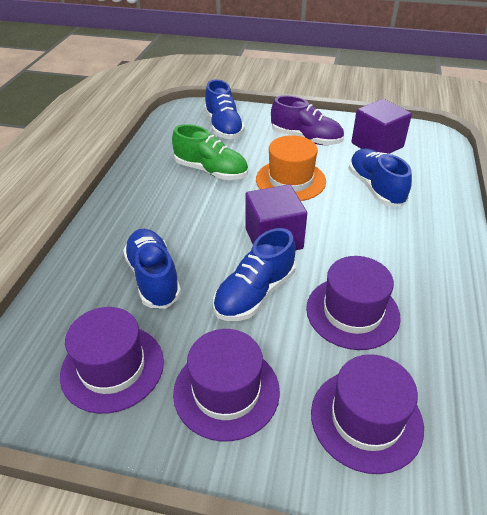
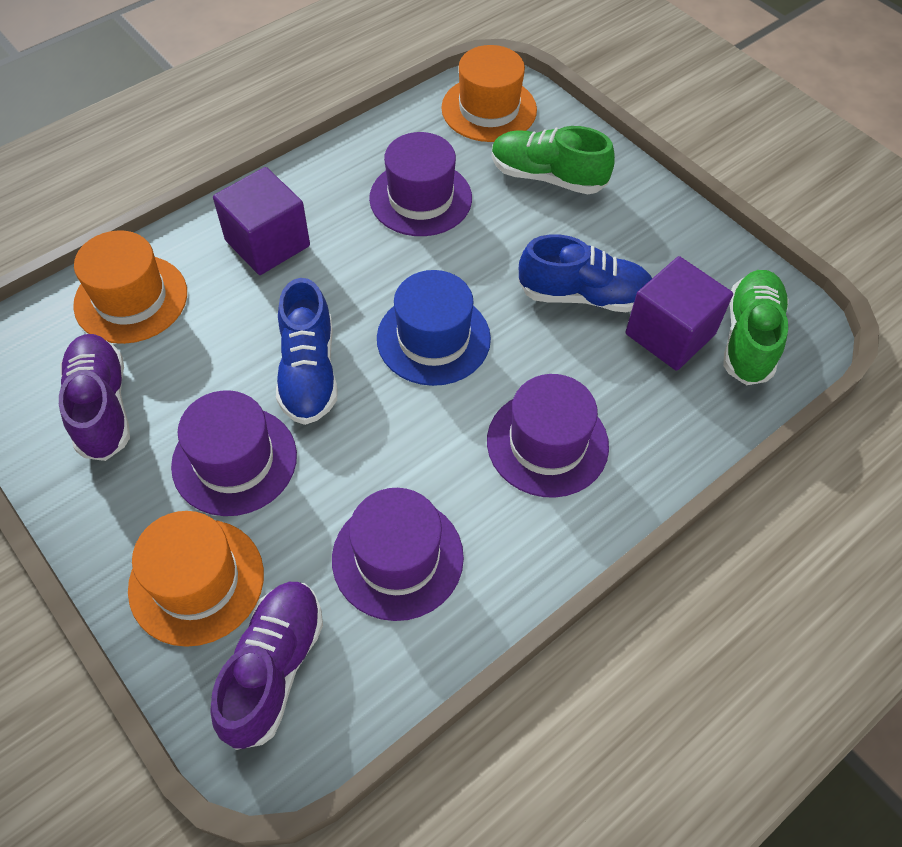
blue hat: 0 -> 1
blue shoe: 4 -> 2
green shoe: 1 -> 2
orange hat: 1 -> 3
purple shoe: 1 -> 2

